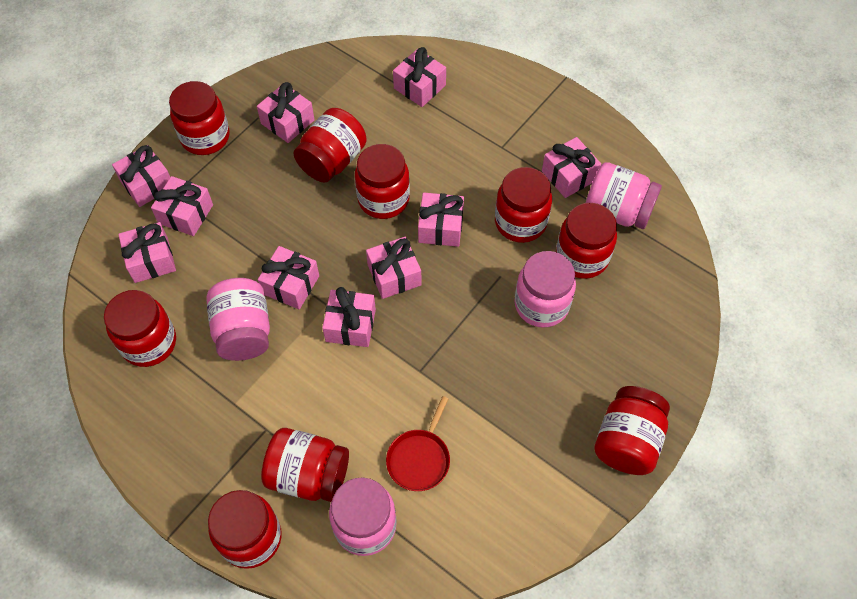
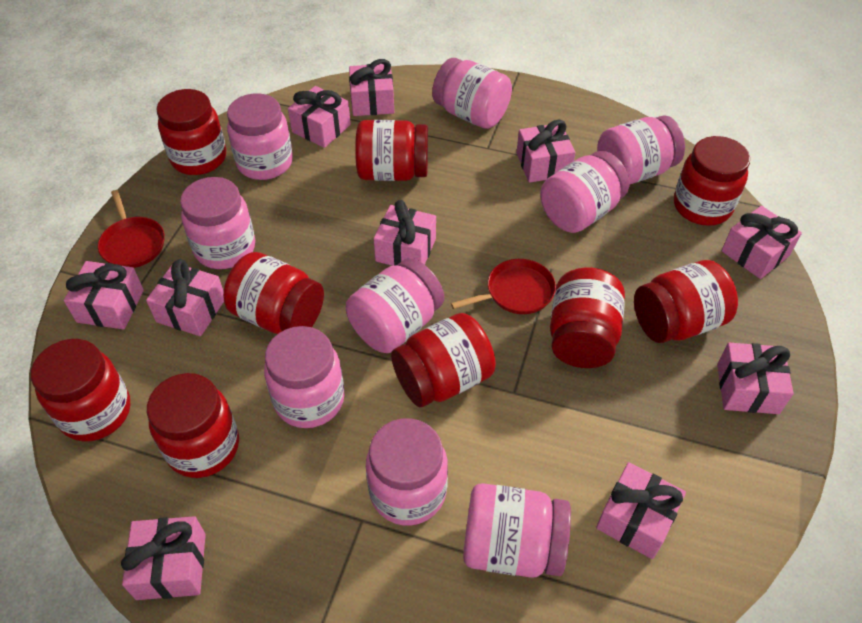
pink jar: 4 -> 9
red pan: 1 -> 2

